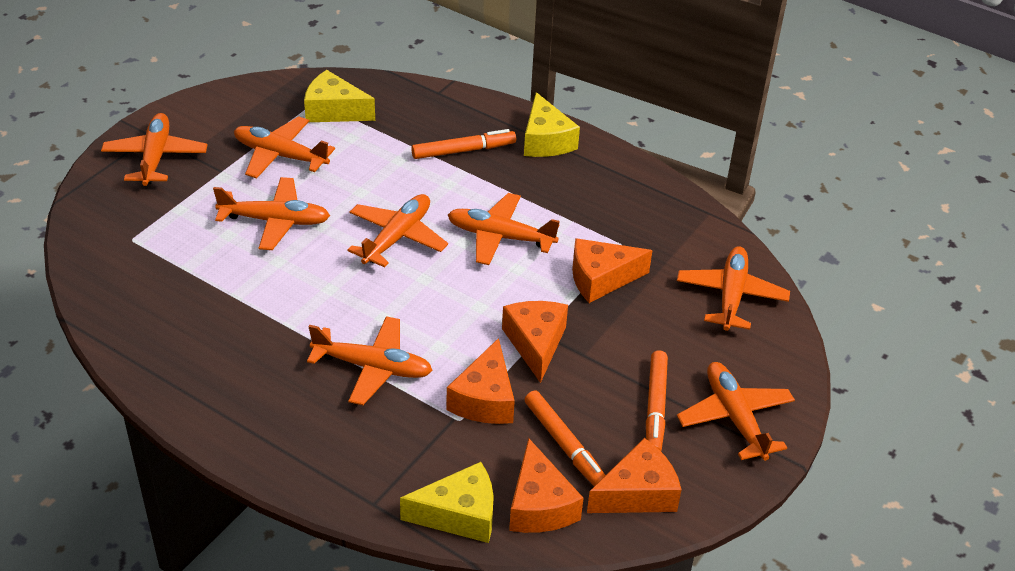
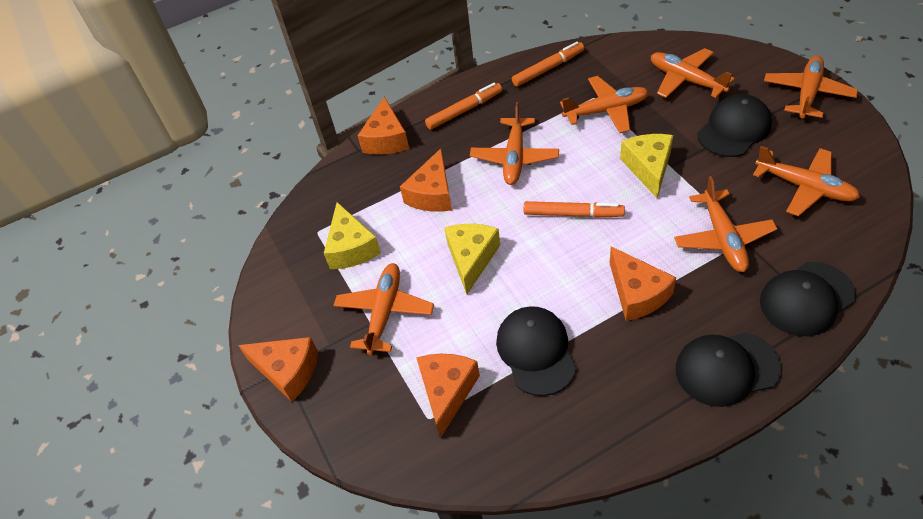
black cap: 0 -> 4
orange plane: 8 -> 7

